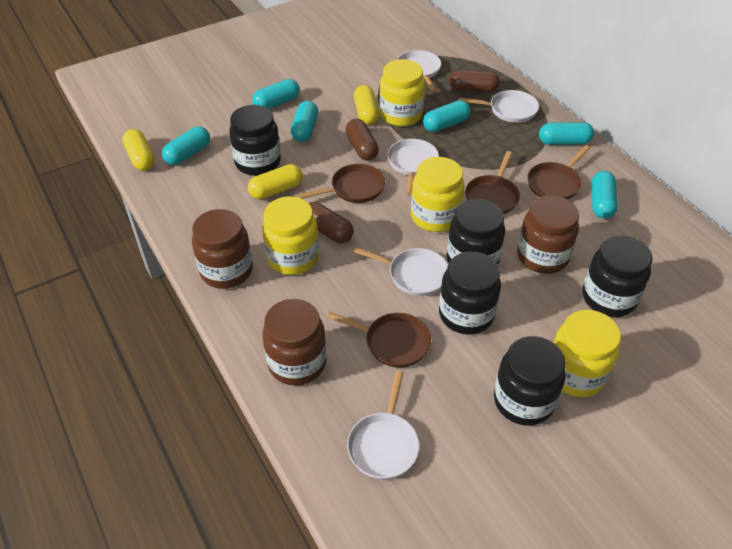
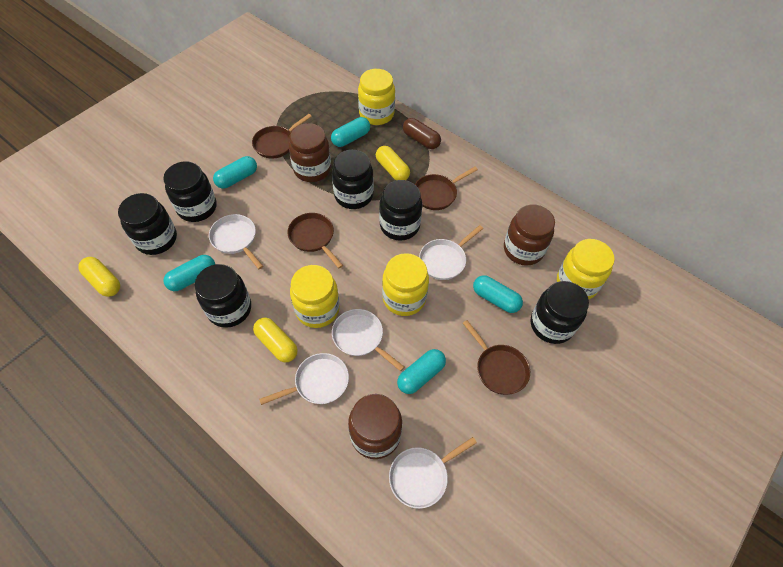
black jar: 5 -> 6
brown capsule: 3 -> 1
turquoise capsule: 6 -> 5

